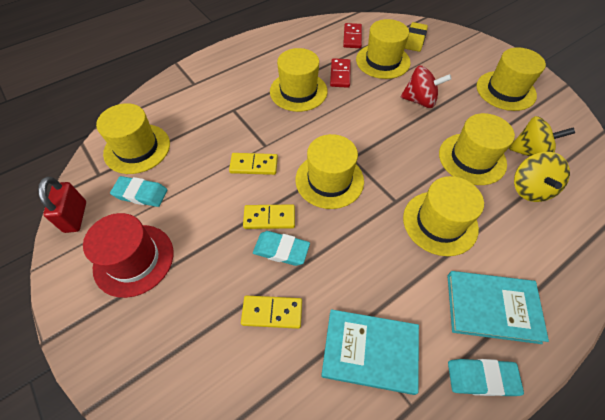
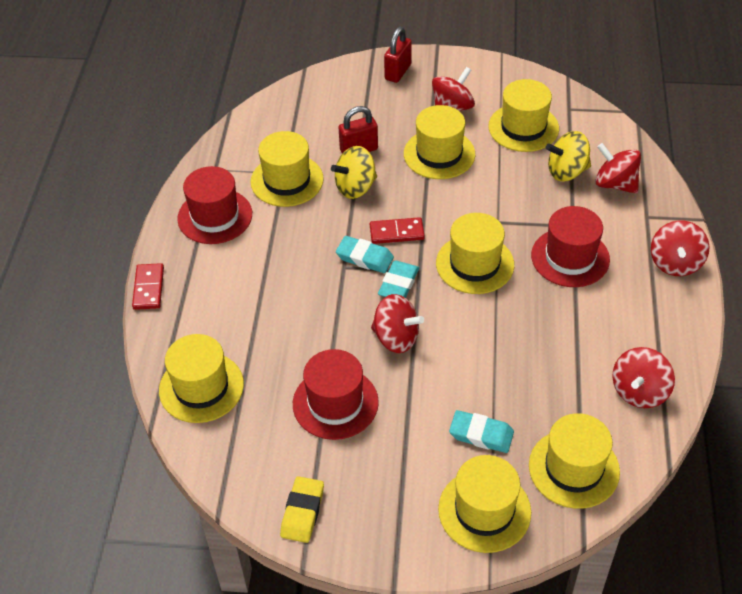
red hat: 1 -> 3
red padlock: 1 -> 2
red spinning top: 1 -> 5
turquoise book: 2 -> 0
yellow domino: 3 -> 0

